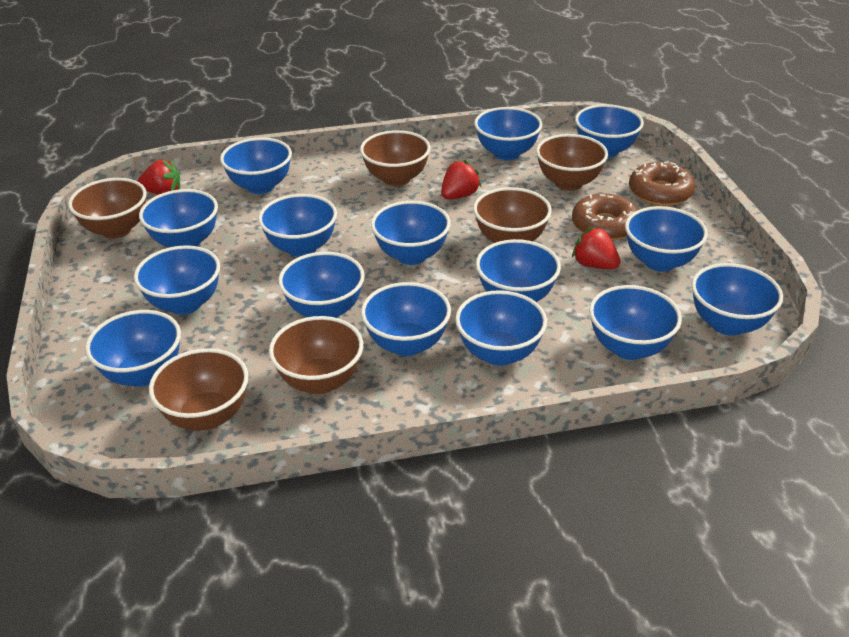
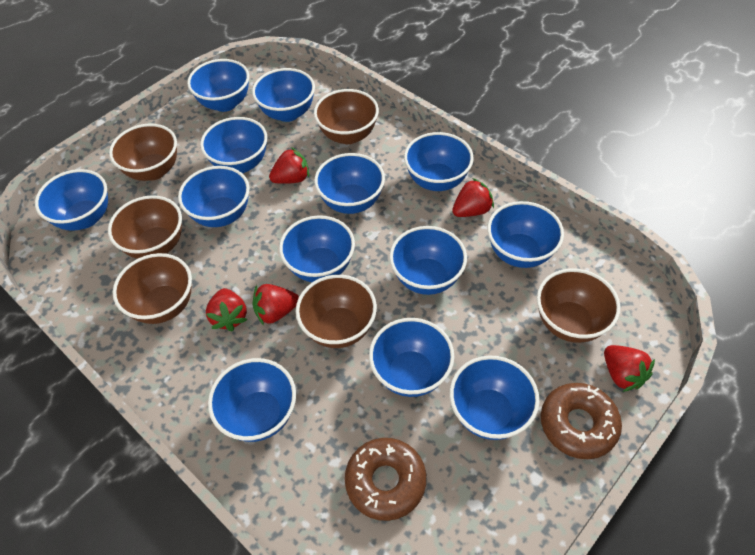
blue bowl: 15 -> 13
red strawberry: 3 -> 5

